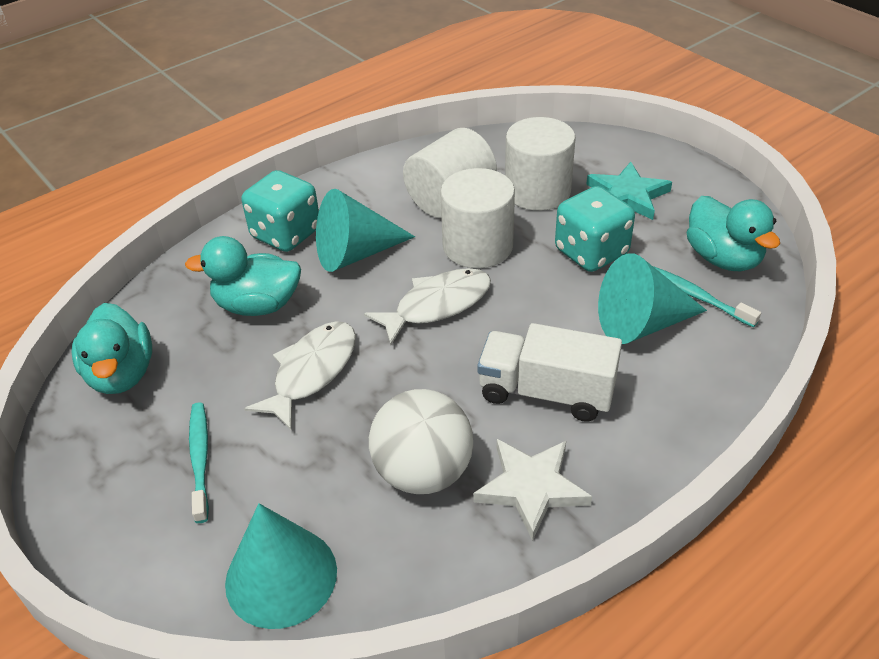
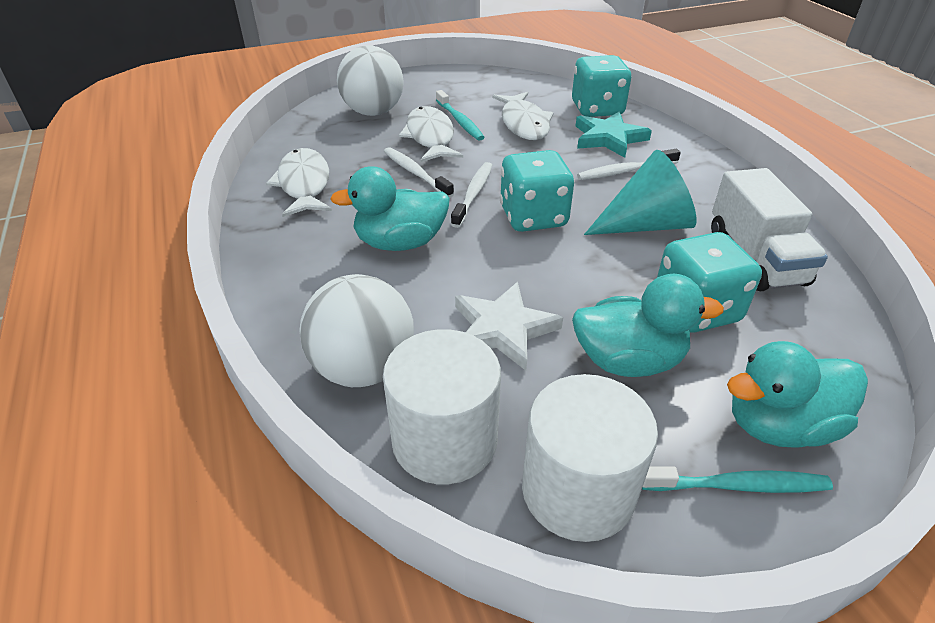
turquoise cone: 3 -> 1
turquoise dice: 2 -> 3
white ball: 1 -> 2
white cylinder: 3 -> 2
white fish: 2 -> 3
white toothbrush: 0 -> 3

